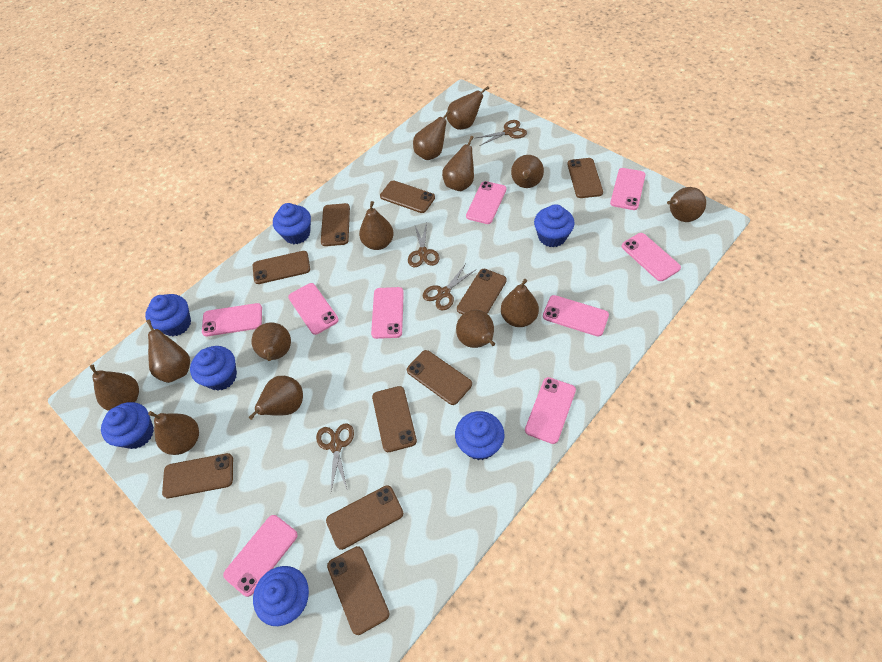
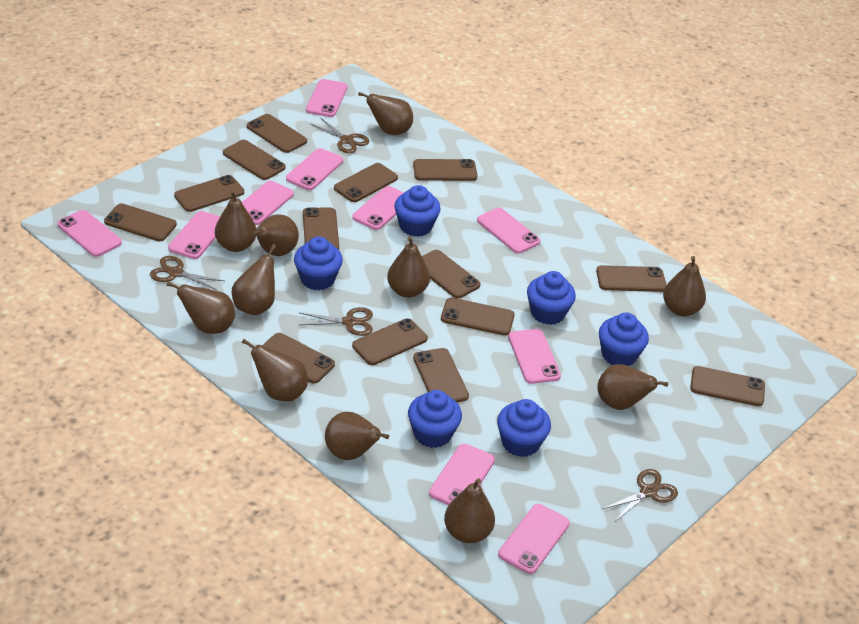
blue cupcake: 7 -> 6
brown pear: 13 -> 11
brown phone: 10 -> 14
pink phone: 9 -> 10

